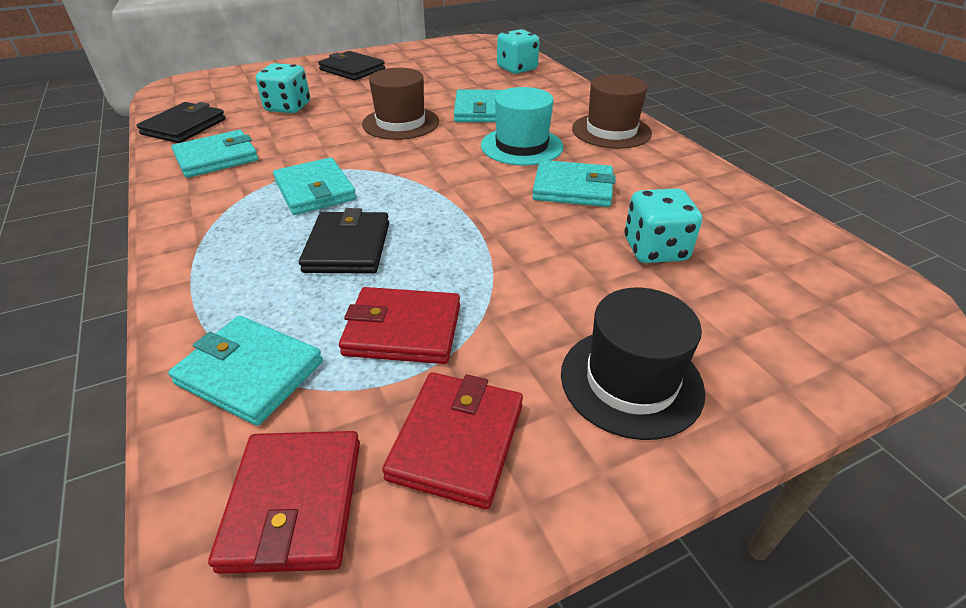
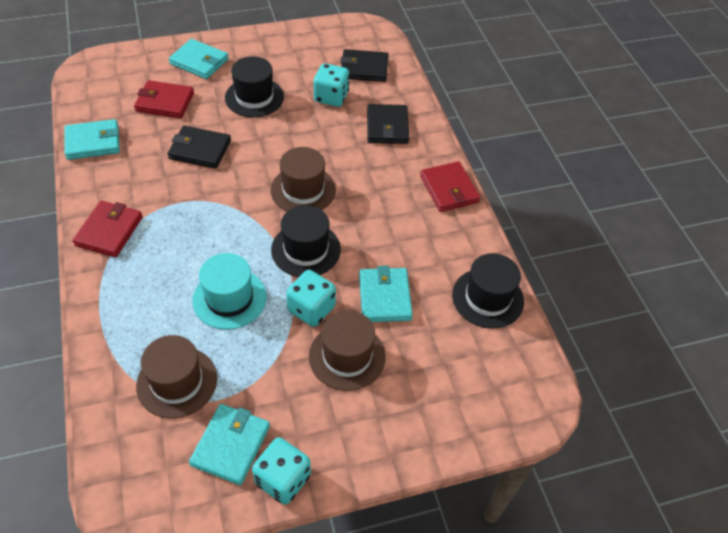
black hat: 1 -> 3
brown hat: 2 -> 3
turquoise wallet: 5 -> 4

